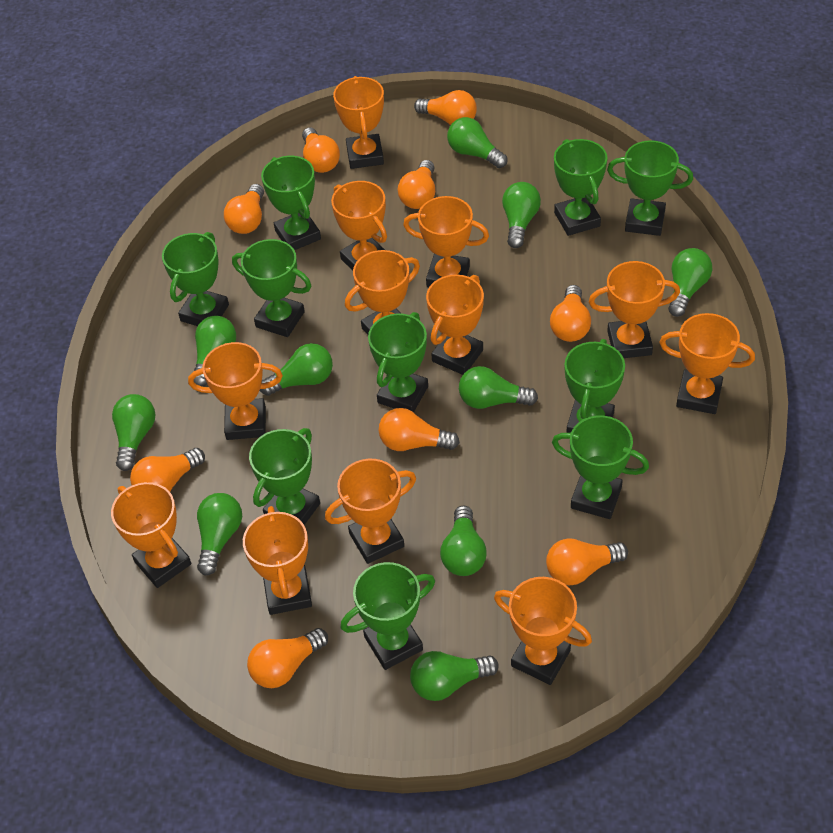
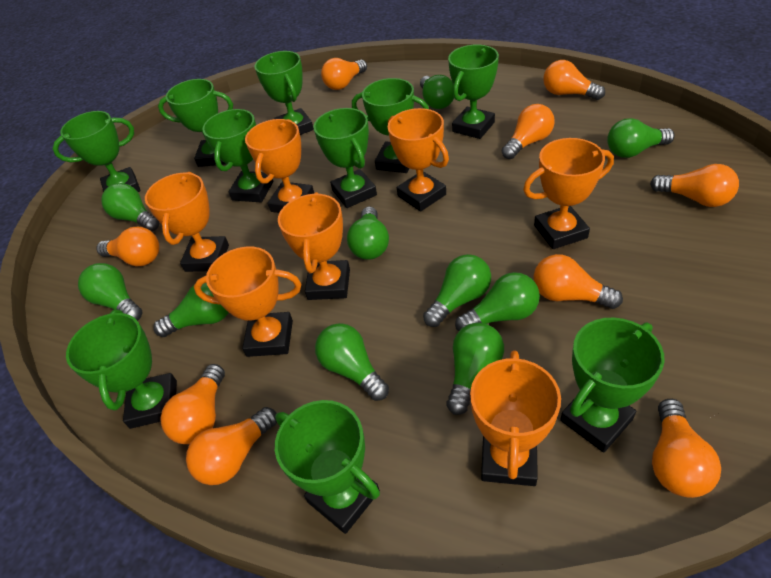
orange trophy: 12 -> 7

